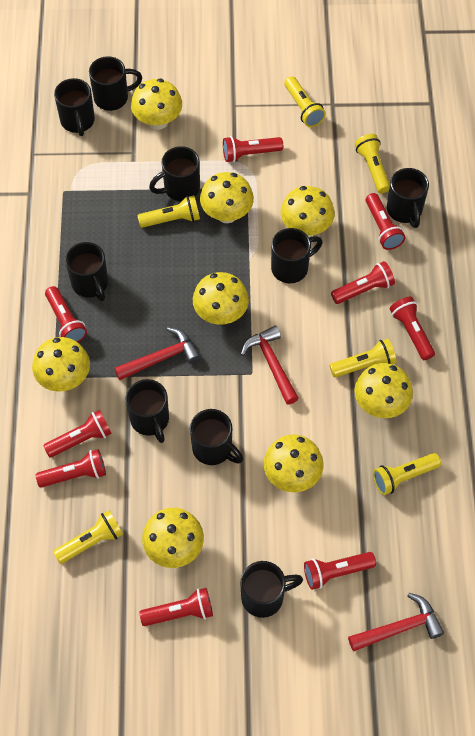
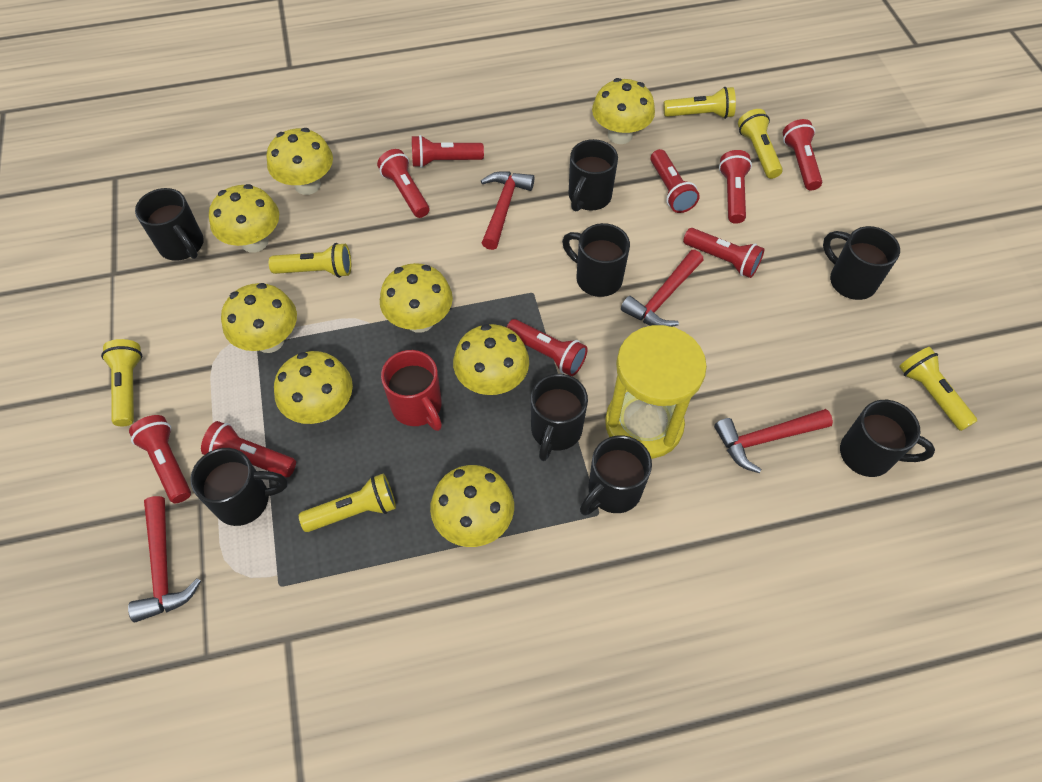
black mug: 9 -> 8
red hammer: 3 -> 4
red mug: 0 -> 1
yellow hourglass: 0 -> 1

